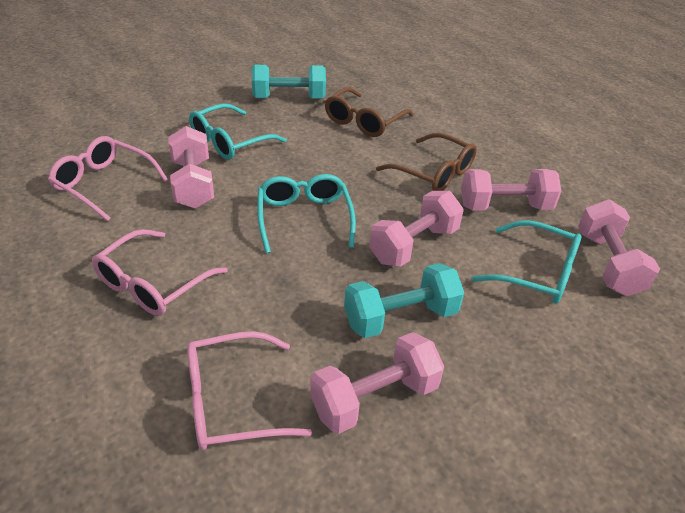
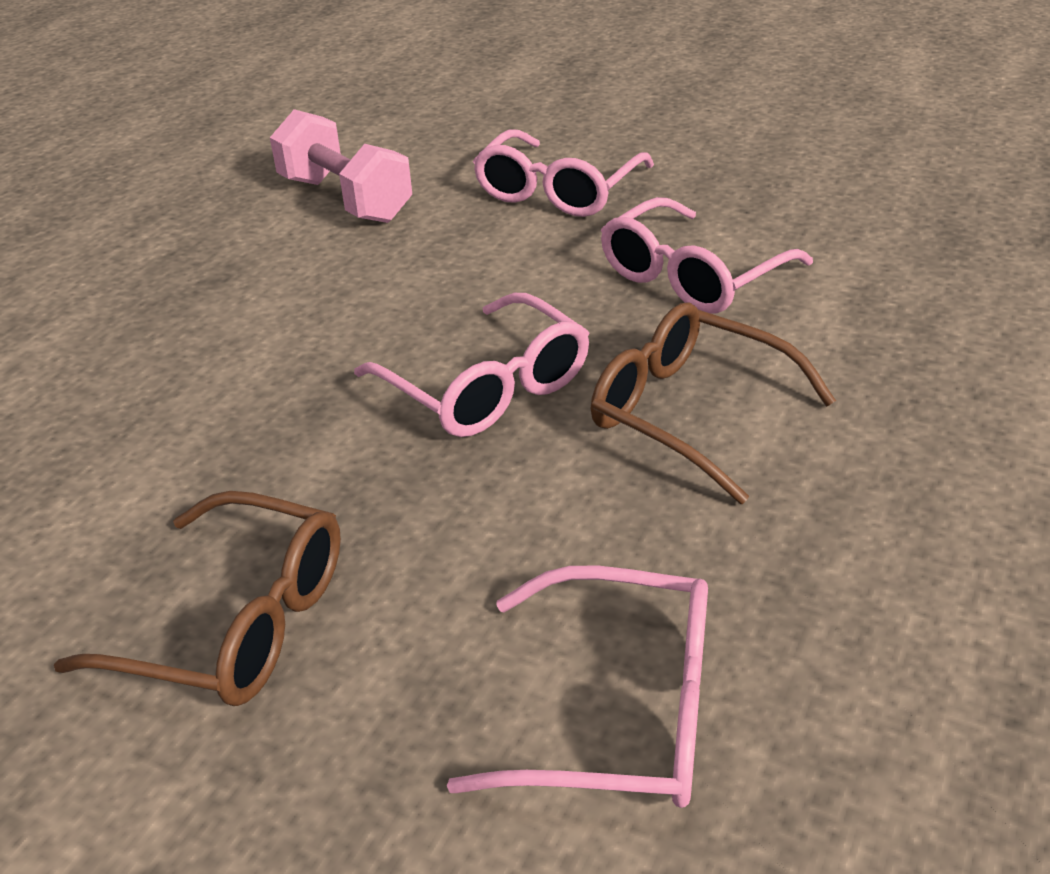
pink dumbbell: 5 -> 1
pink glasses: 3 -> 4
turquoise dumbbell: 2 -> 0
turquoise glasses: 3 -> 0

